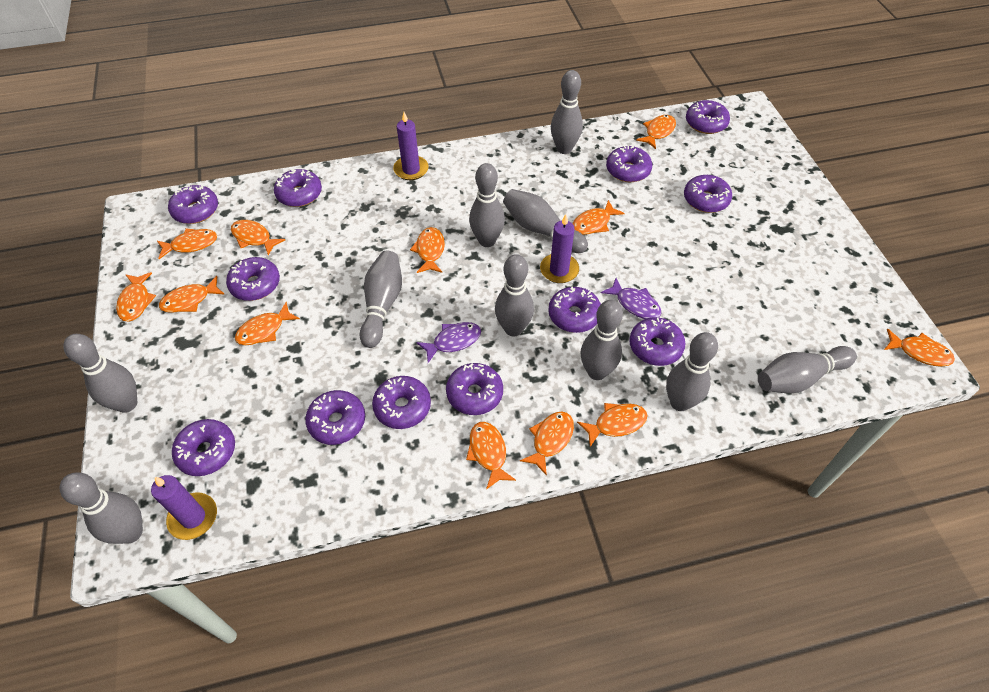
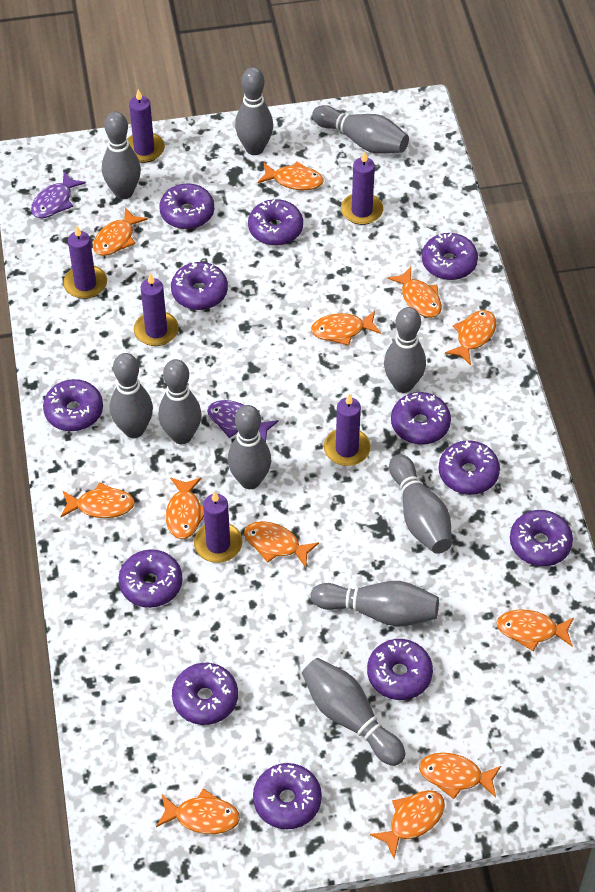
purple candle: 3 -> 6

